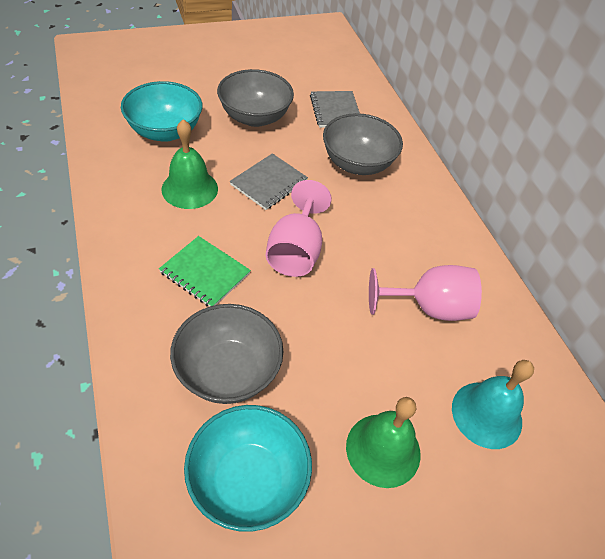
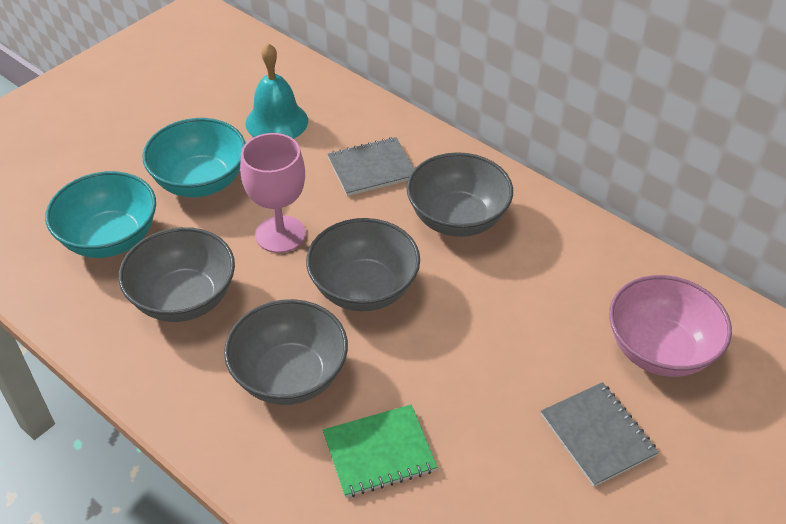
green bell: 2 -> 0
grey bowl: 3 -> 4
pink bowl: 0 -> 1
pink goblet: 2 -> 1

